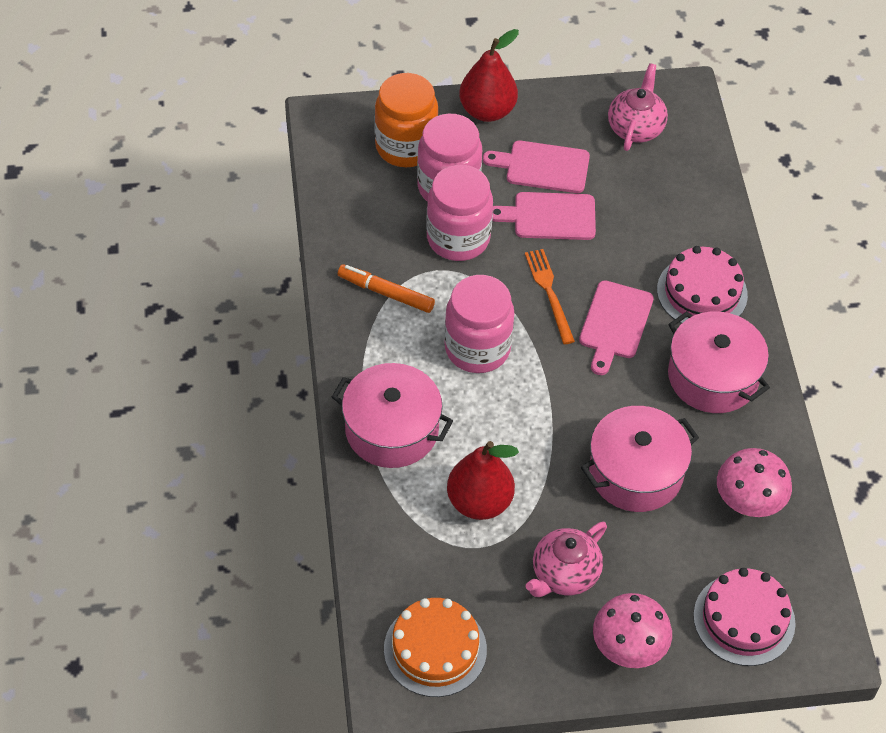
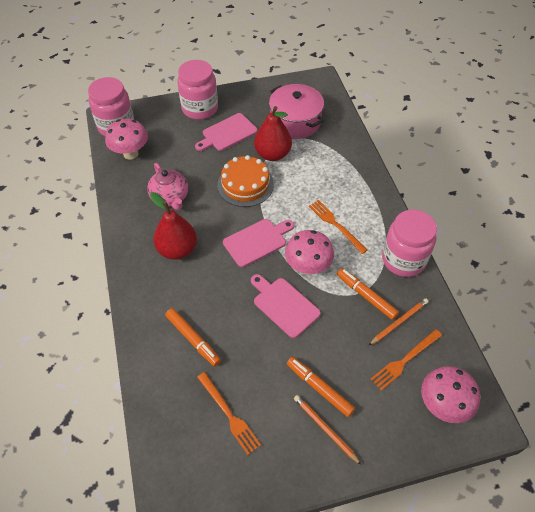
orange fork: 1 -> 3
orange jar: 1 -> 0
orange marker: 1 -> 3
orange pencil: 0 -> 2
pink cake: 2 -> 0
pink mushroom: 2 -> 3
pink pot: 3 -> 1
pink teapot: 2 -> 1

